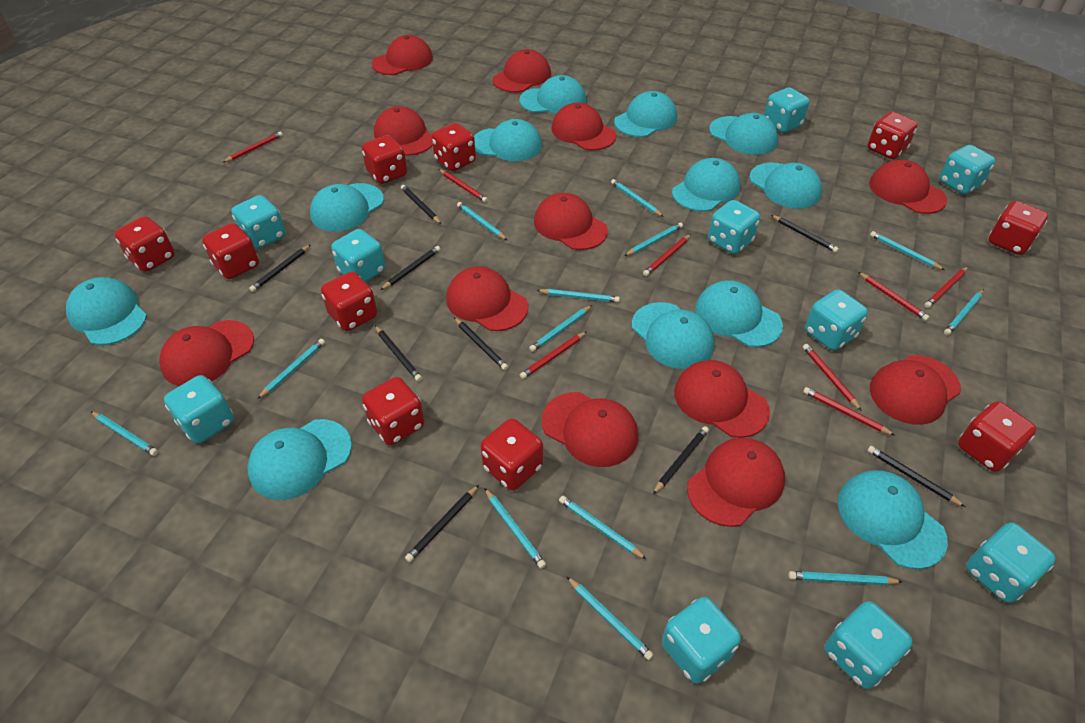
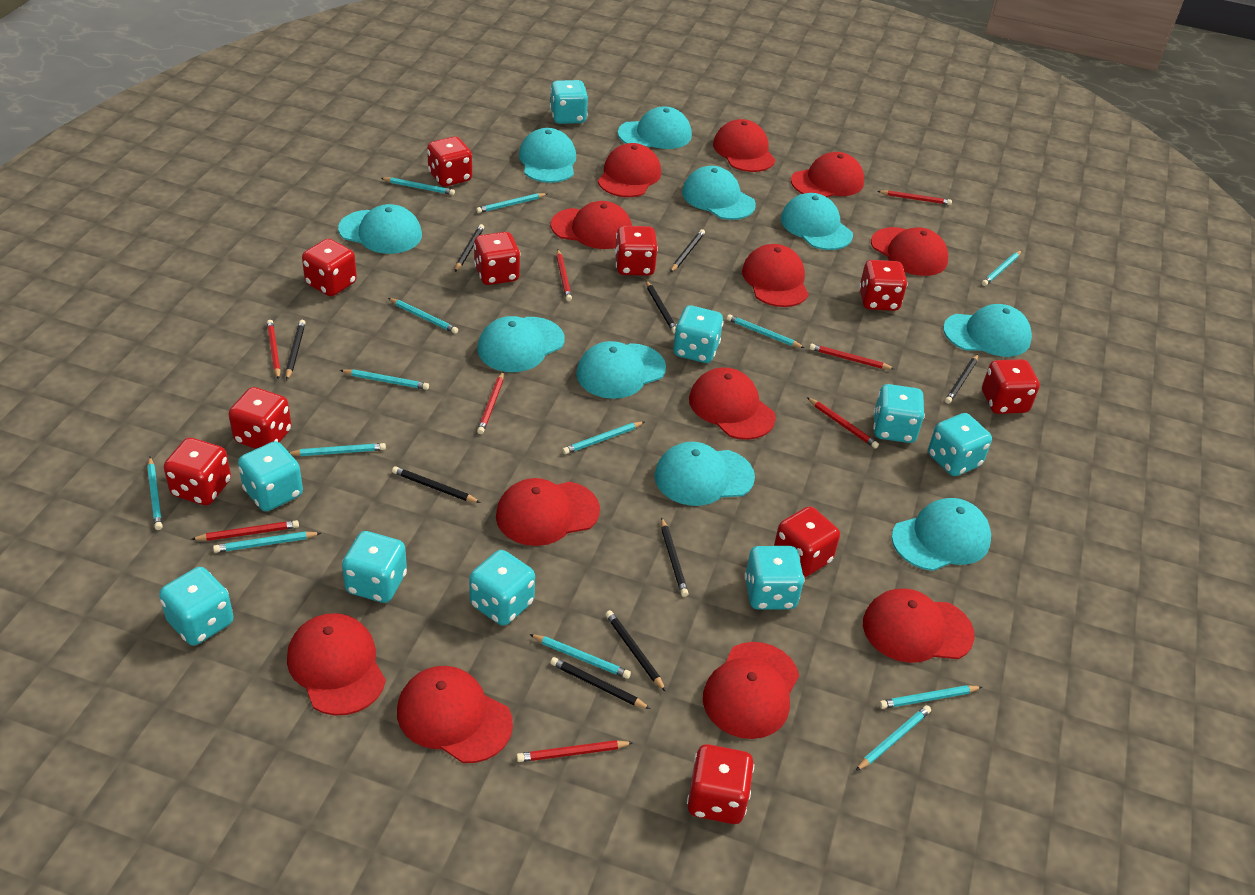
turquoise cap: 12 -> 10
turquoise dice: 10 -> 9

